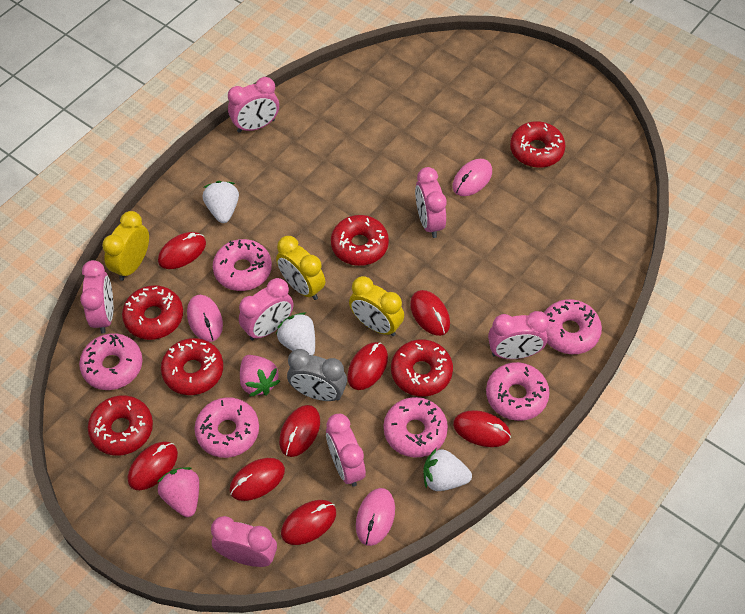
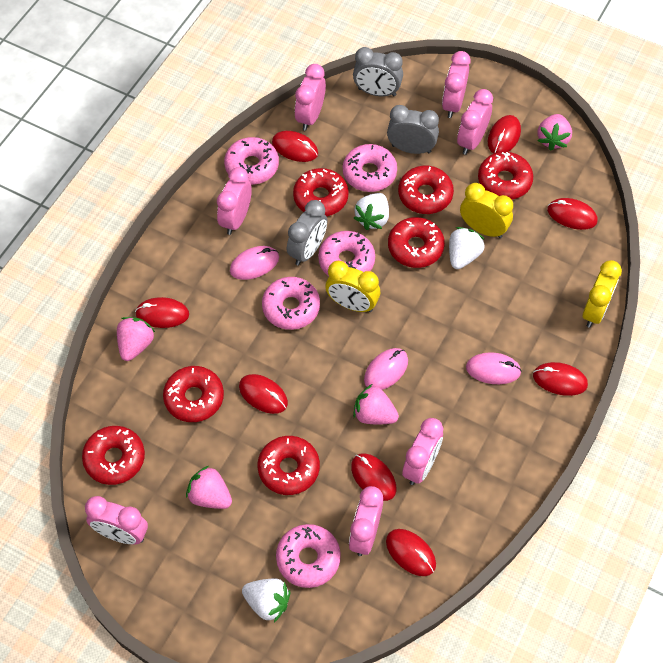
grey clock: 1 -> 3
pink donut: 6 -> 5
pink strawberry: 2 -> 4
red donut: 6 -> 7

